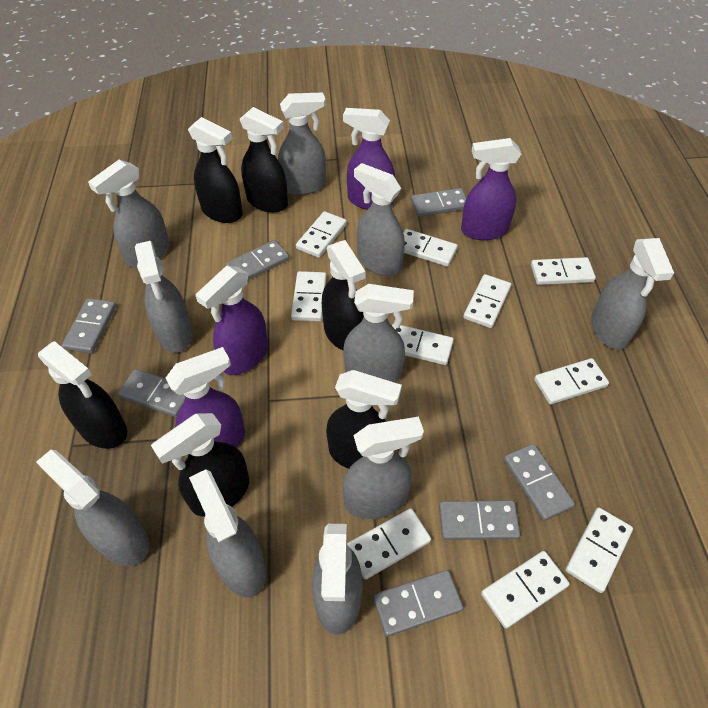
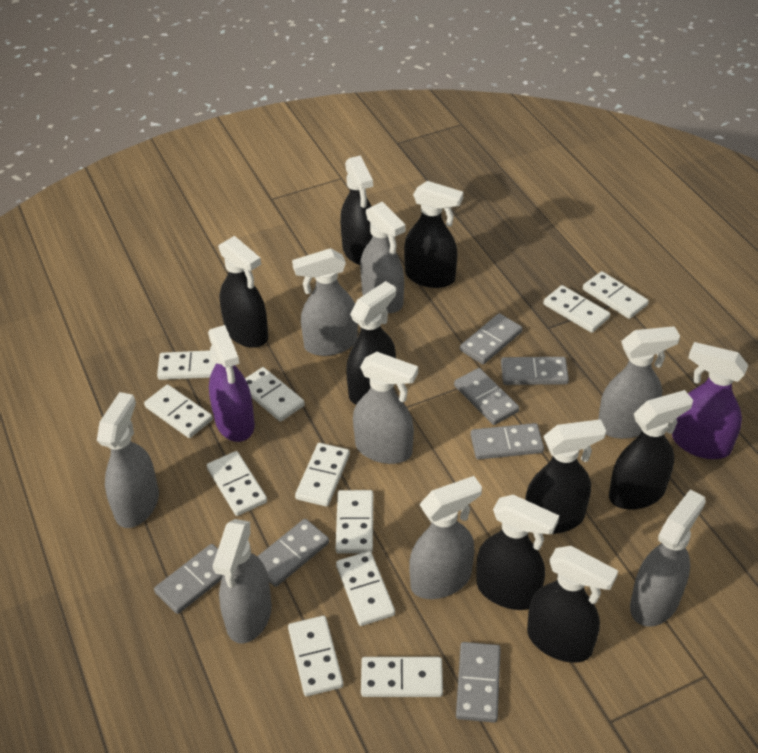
black spray bottle: 6 -> 8
grey spray bottle: 10 -> 8
purple spray bottle: 4 -> 2
white domino: 10 -> 11

